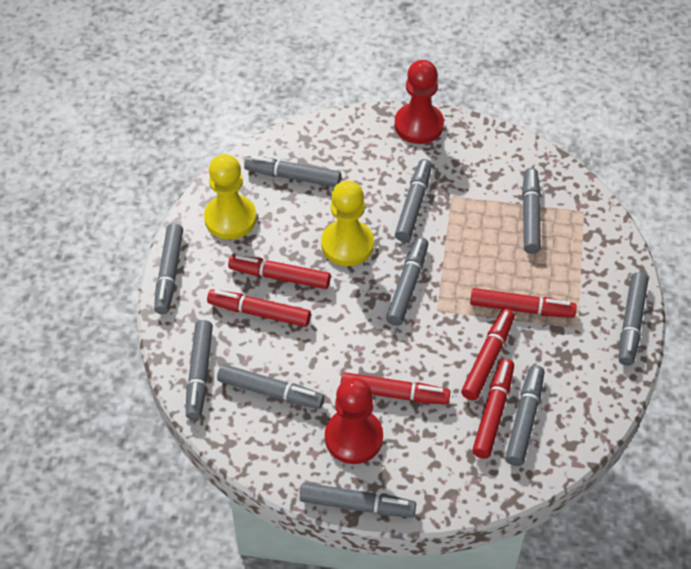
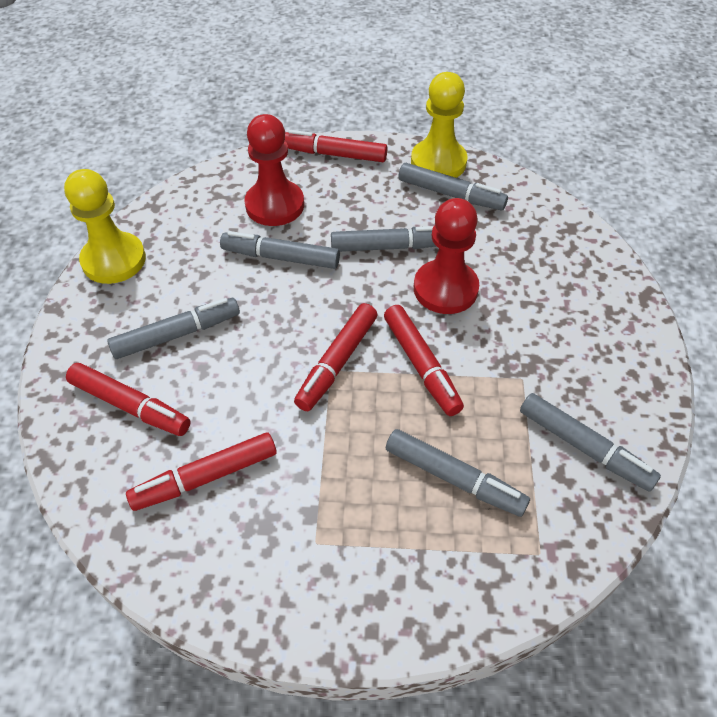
grey marker: 10 -> 6
red marker: 6 -> 5

